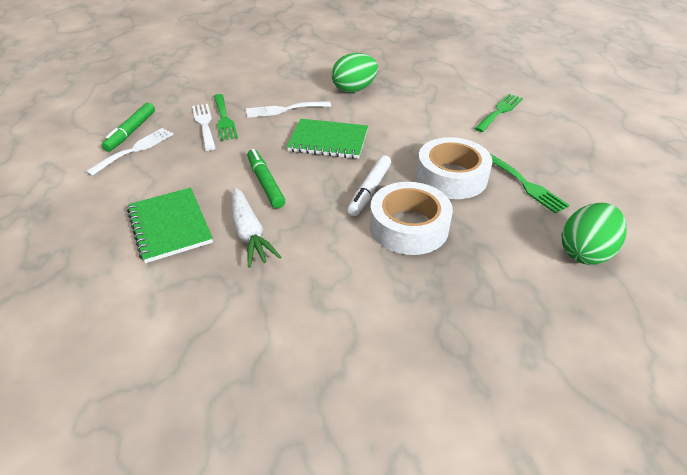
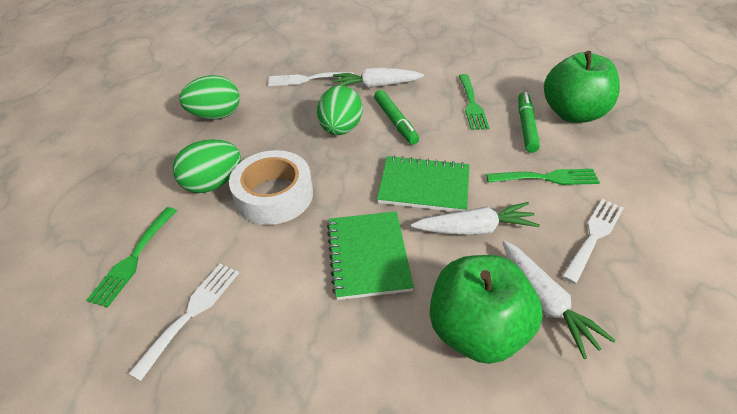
green apple: 0 -> 2
green egg: 2 -> 3
white carrot: 1 -> 3
white marker: 1 -> 0
white tape: 2 -> 1

